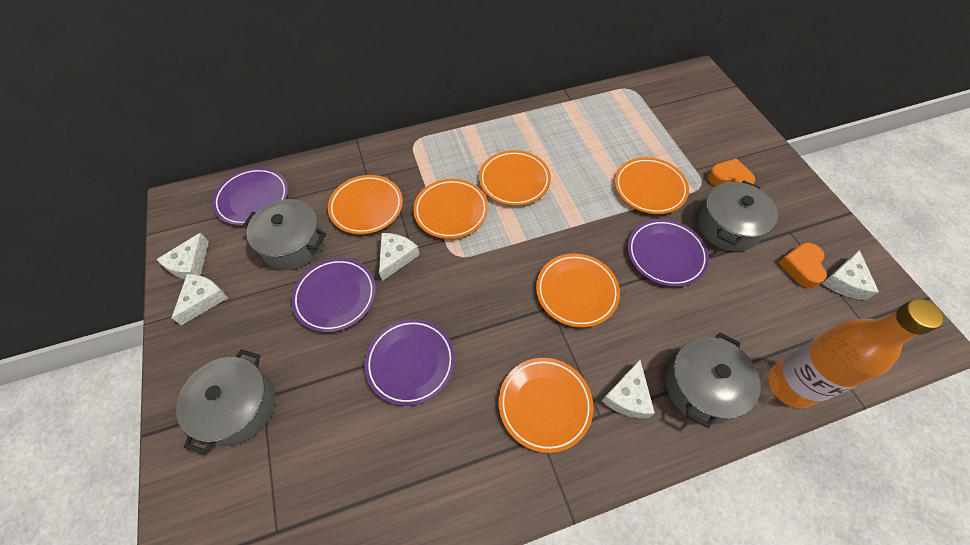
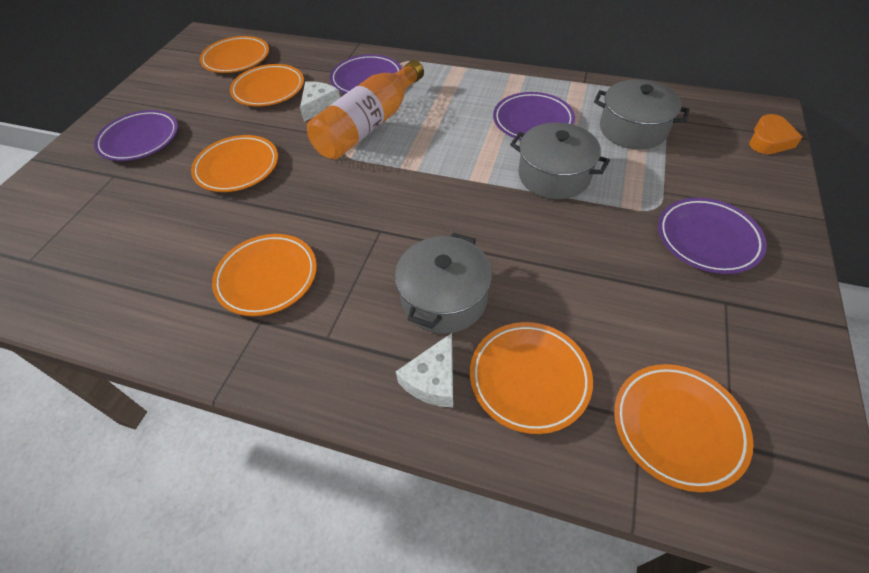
grey pot: 4 -> 3
orange heart: 2 -> 1
white cheese: 5 -> 2

